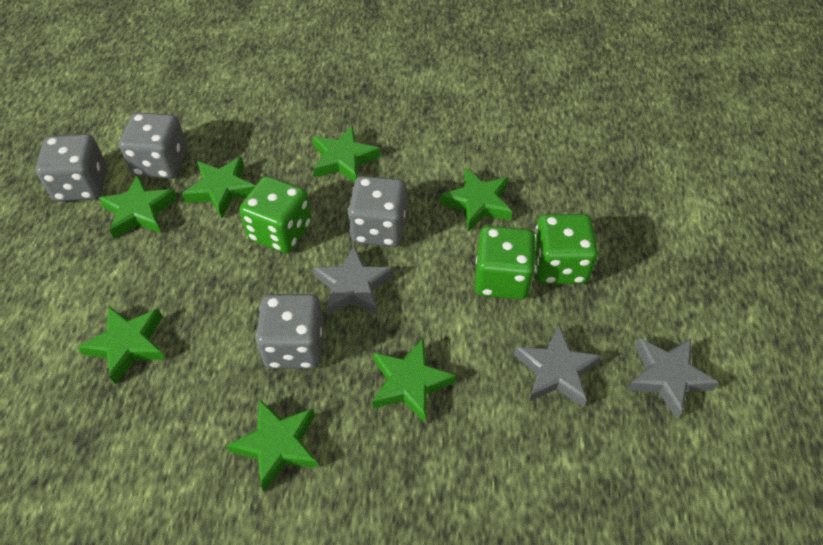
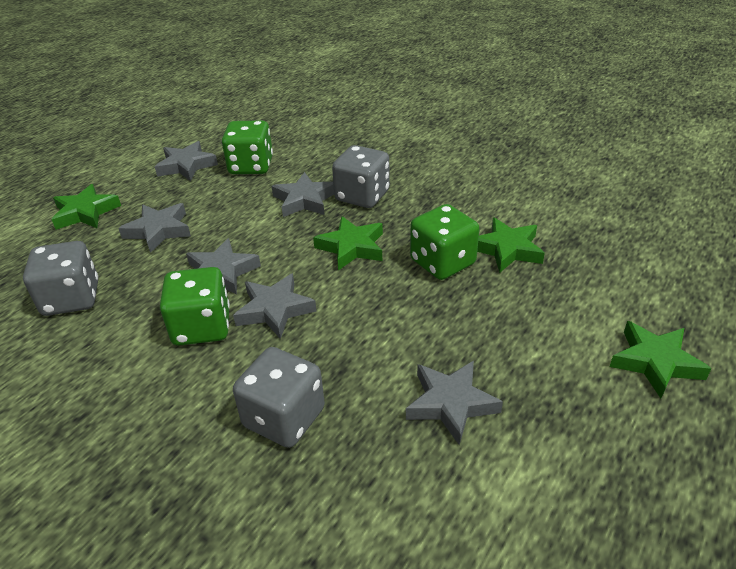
green star: 7 -> 4
grey dice: 4 -> 3
grey star: 3 -> 6

